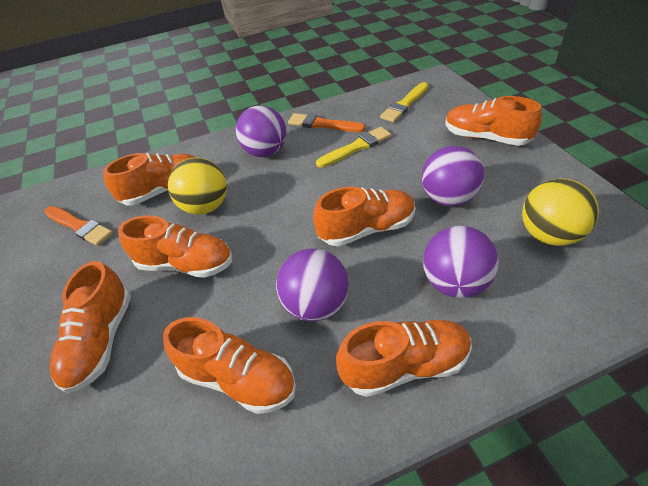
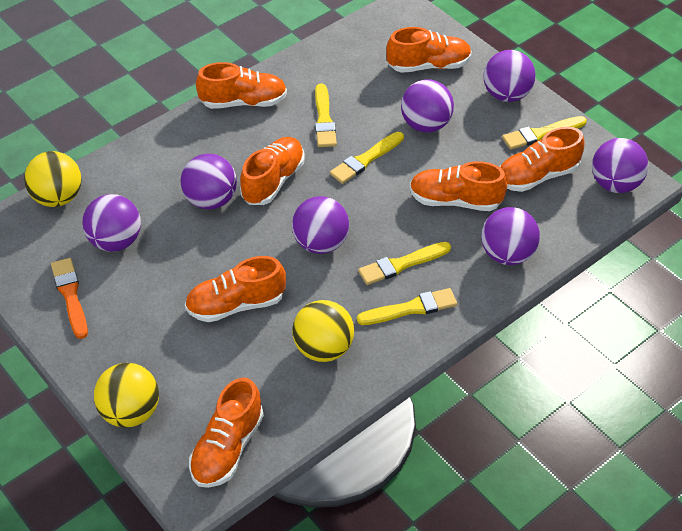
orange brush: 2 -> 1
purple ball: 4 -> 7
yellow ball: 2 -> 3
yellow brush: 2 -> 5

